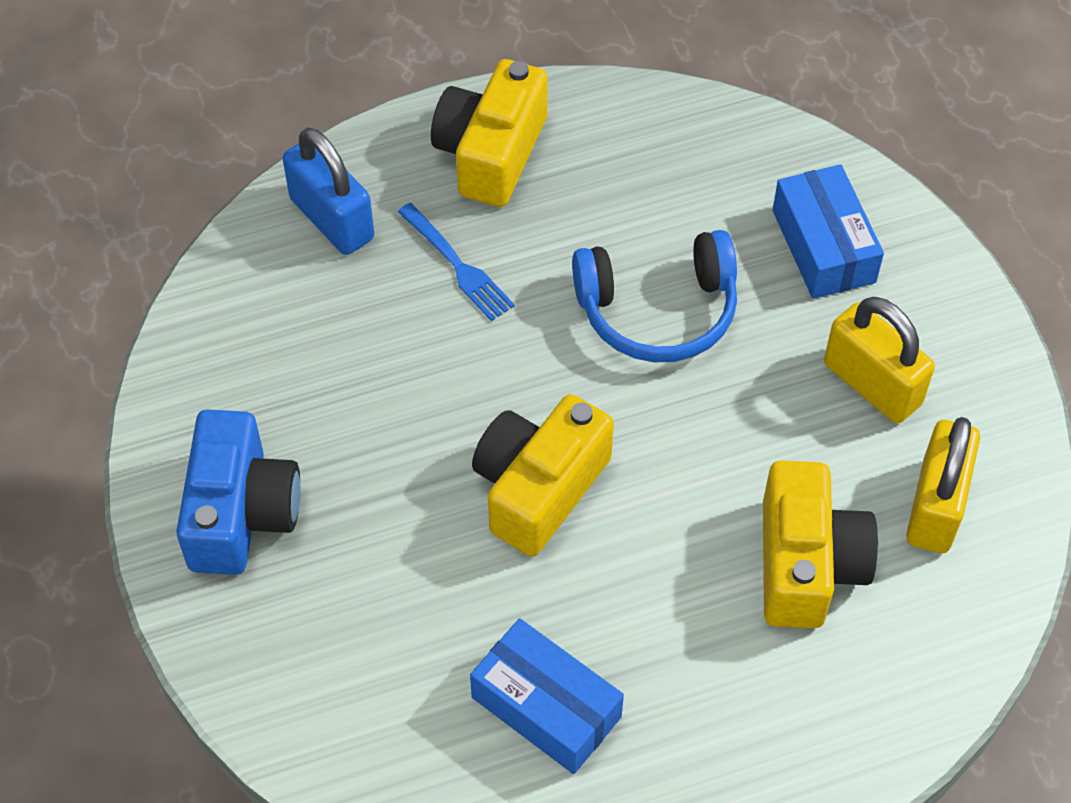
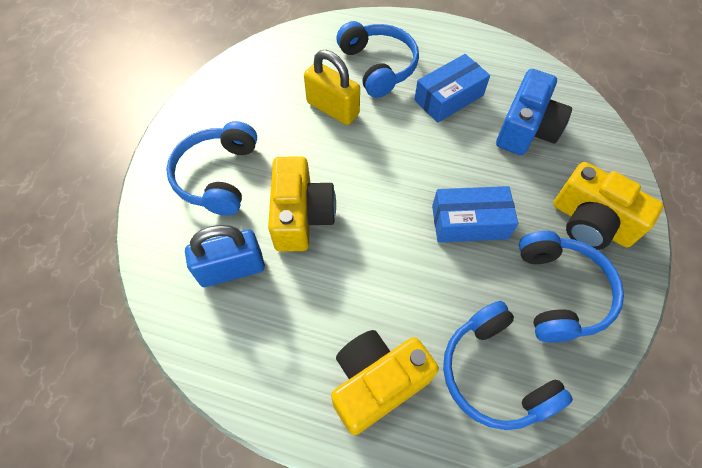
blue fork: 1 -> 0
blue headphones: 1 -> 4
yellow padlock: 2 -> 1

